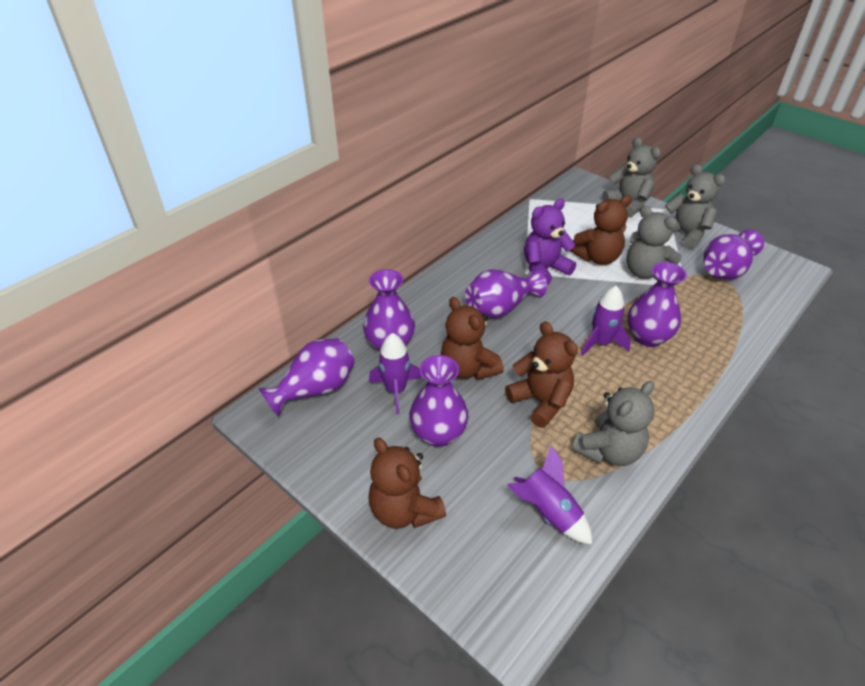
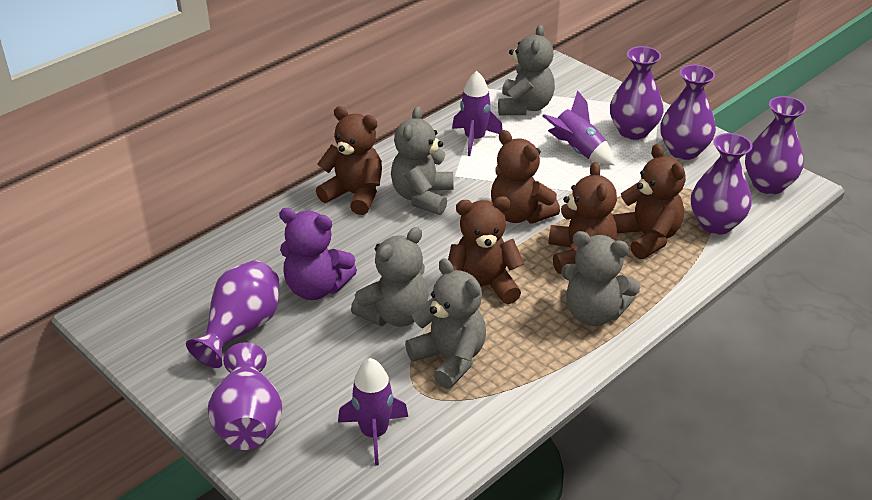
brown teddy bear: 4 -> 5
grey teddy bear: 4 -> 5

